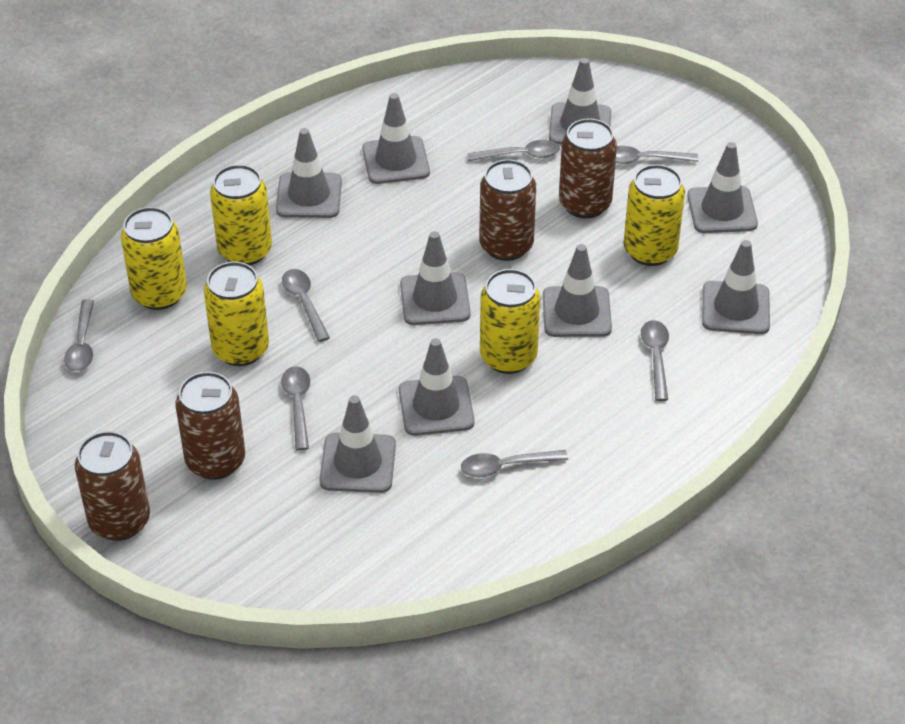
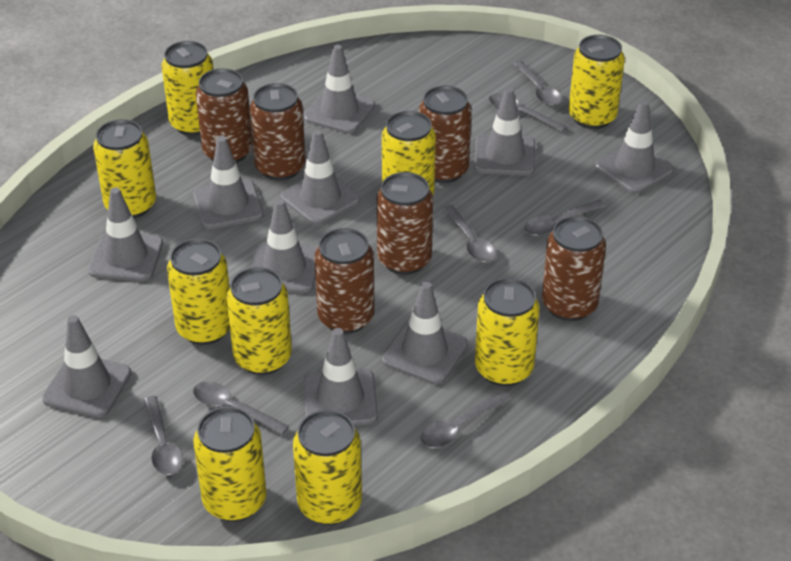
brown can: 4 -> 6
grey traffic cone: 9 -> 10
yellow can: 5 -> 9

